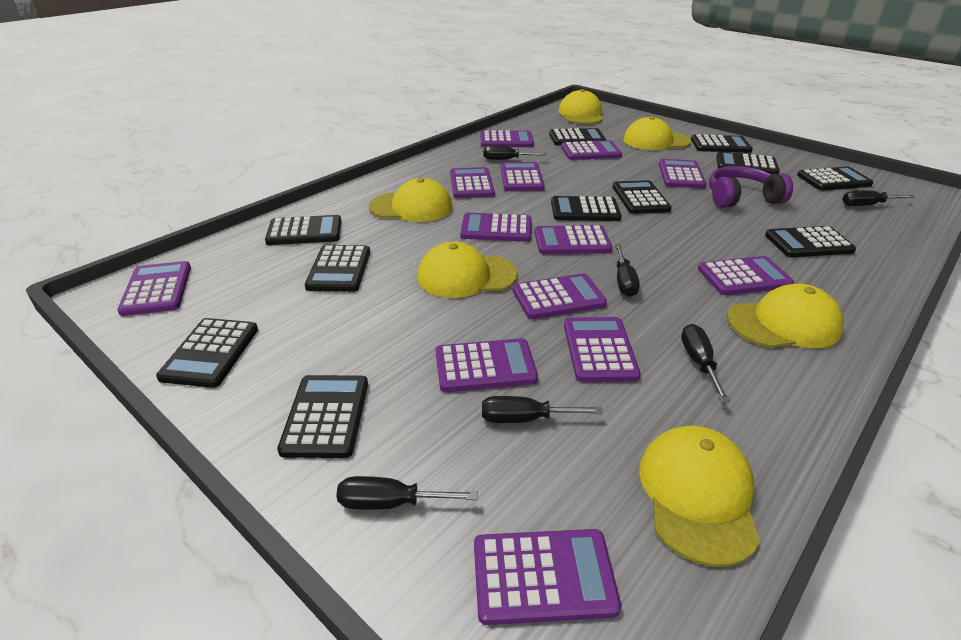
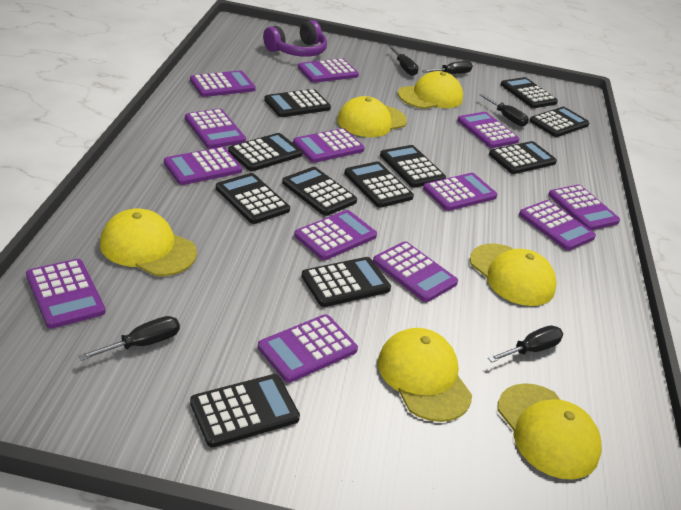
black screwdriver: 6 -> 5

